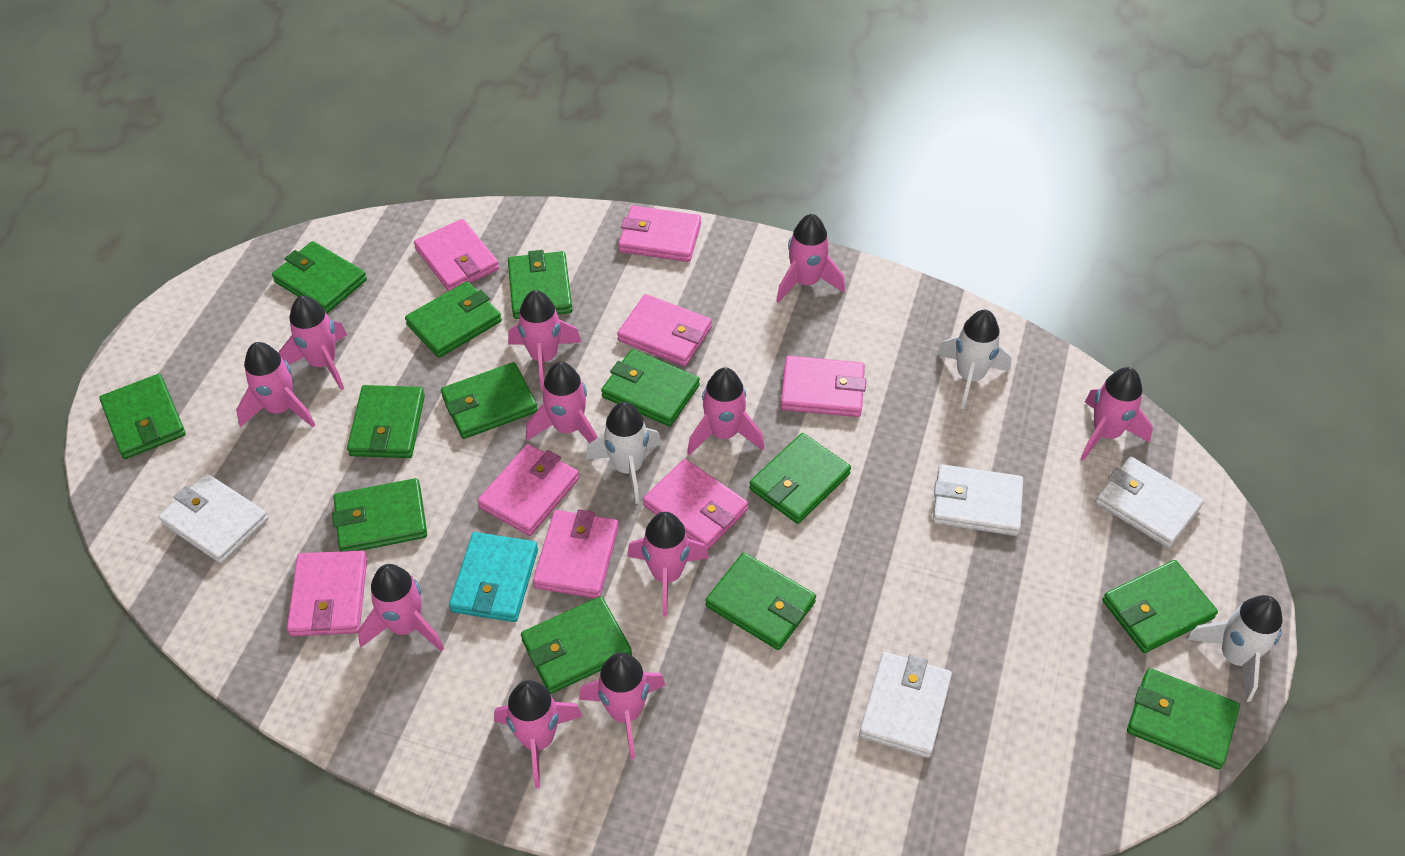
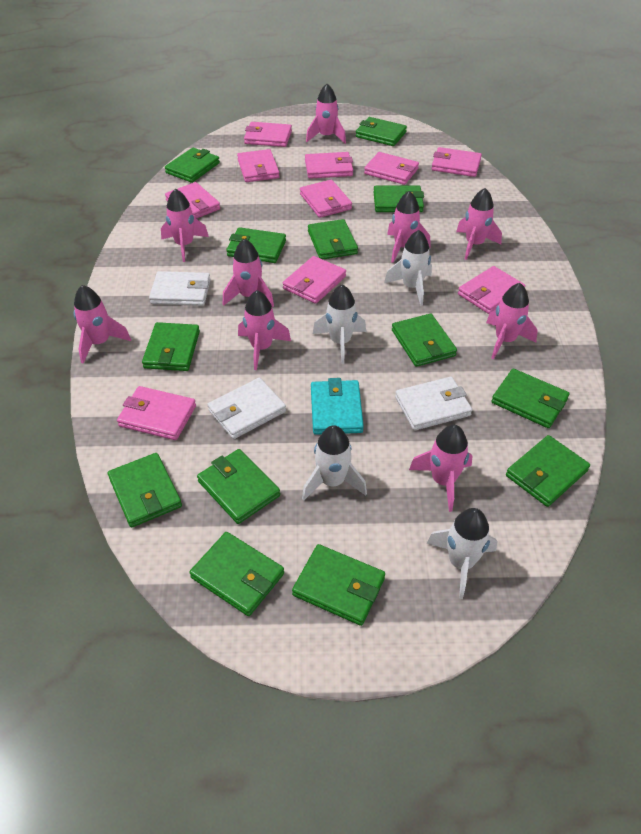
pink rocket: 11 -> 9
pink wallet: 8 -> 10
white rocket: 3 -> 4
white wallet: 4 -> 3

